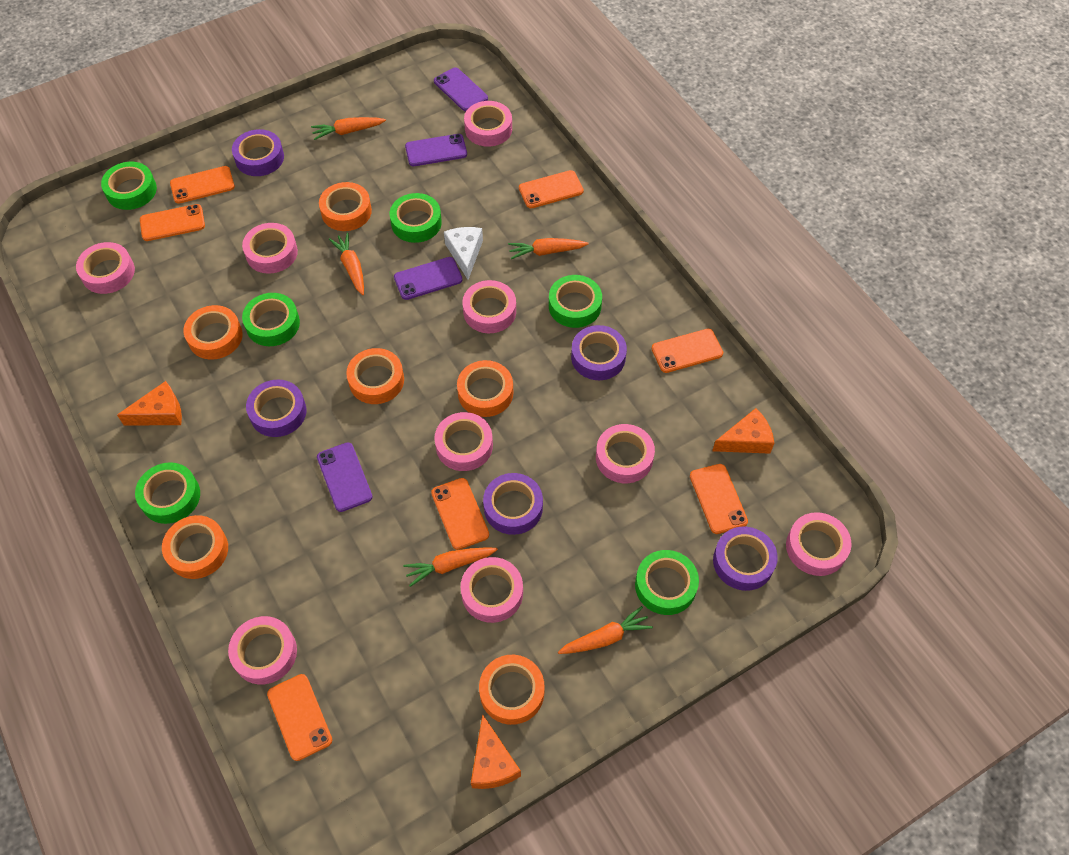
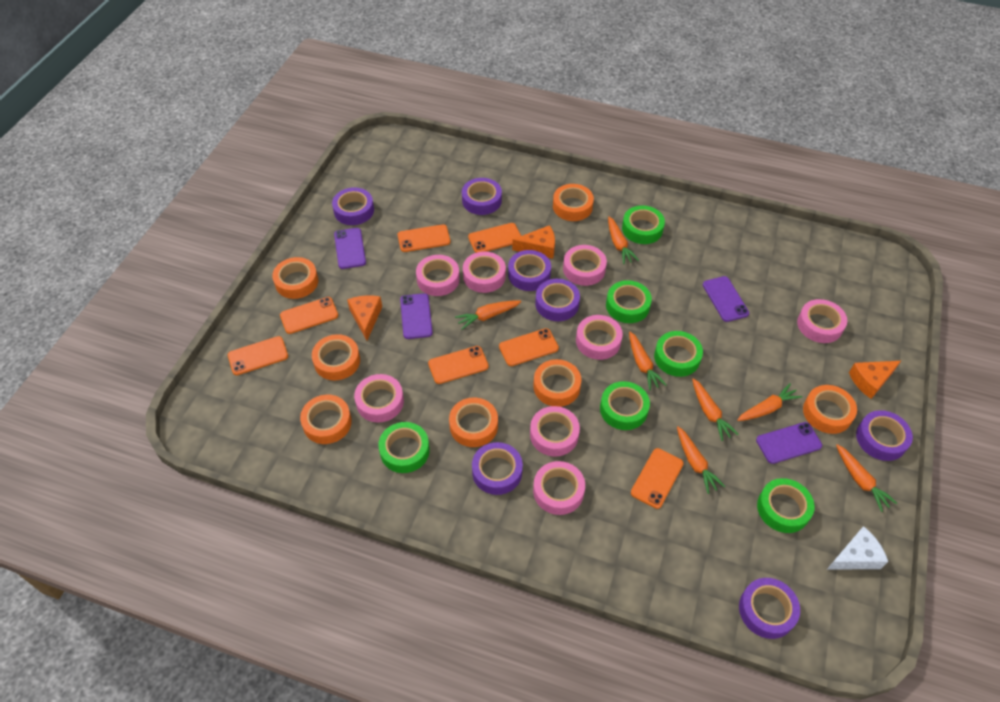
orange carrot: 5 -> 7
orange tape: 6 -> 7
pink tape: 9 -> 8
purple tape: 5 -> 7

